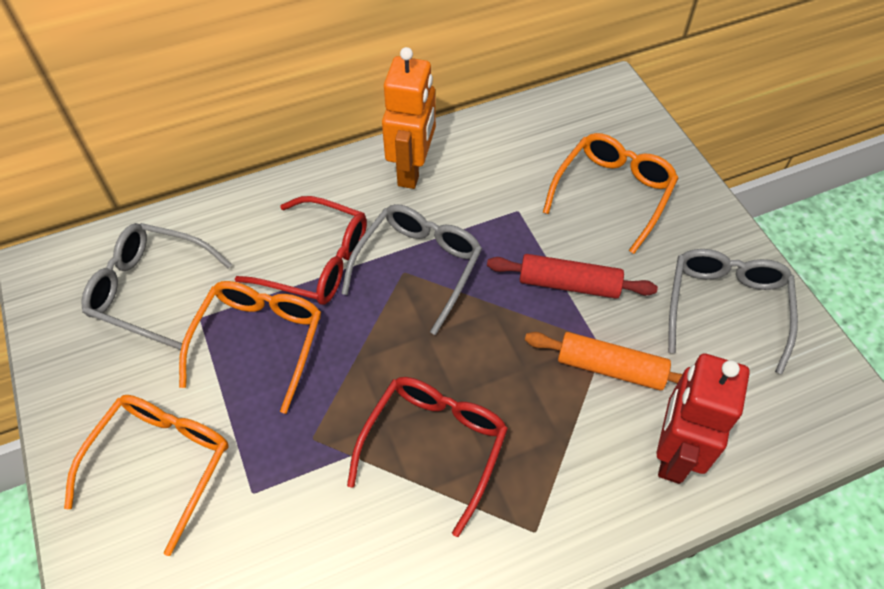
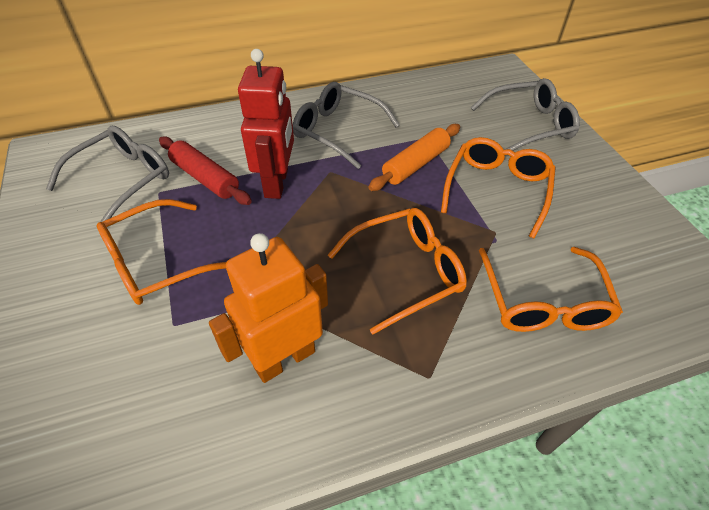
orange glasses: 3 -> 4
red glasses: 2 -> 0

